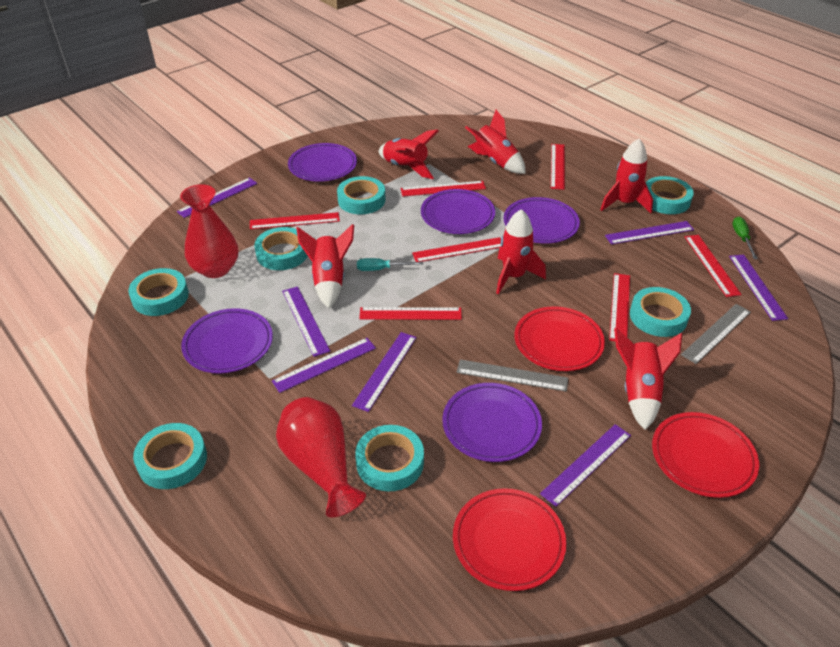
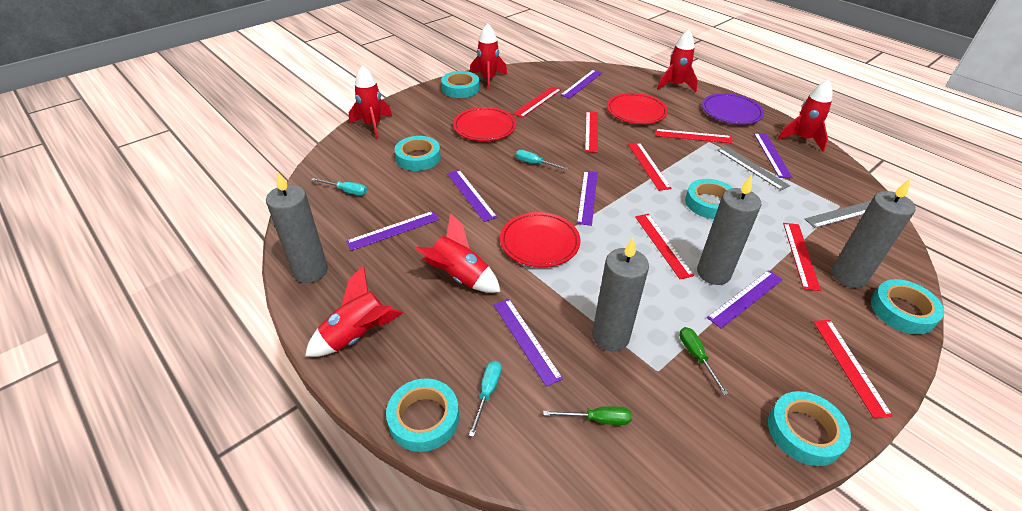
green screwdriver: 1 -> 2
grey candle: 0 -> 4
purple plate: 5 -> 1
red vase: 2 -> 0
turquoise screwdriver: 1 -> 3
turquoise tape: 7 -> 6

